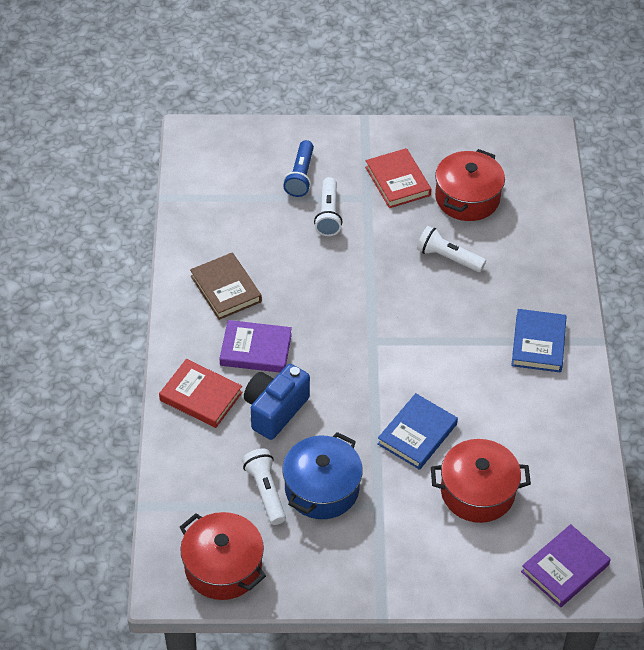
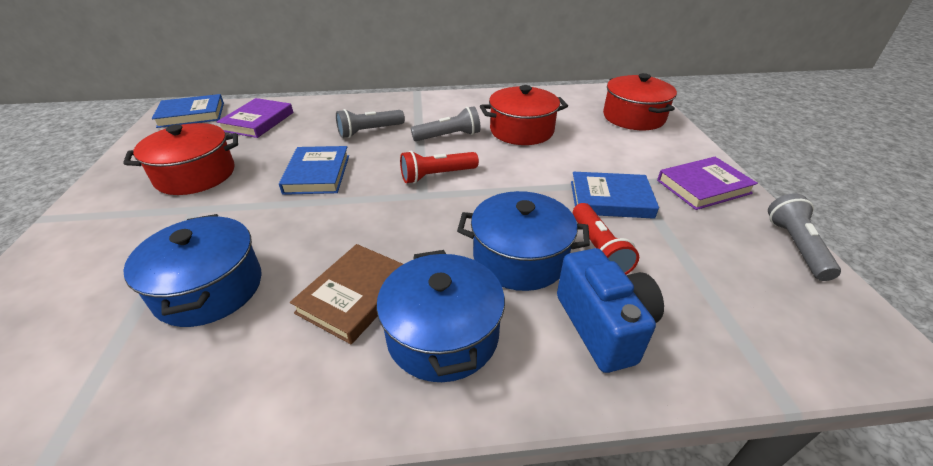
blue book: 2 -> 3
blue flashlight: 1 -> 0
blue pot: 1 -> 3
grey flashlight: 0 -> 3
red book: 2 -> 0
red flashlight: 0 -> 2
white flashlight: 3 -> 0

